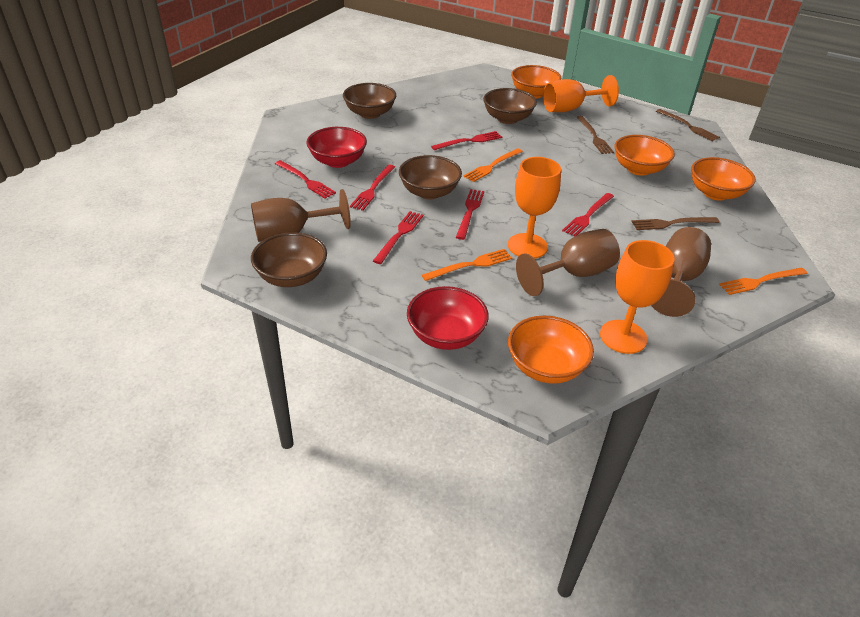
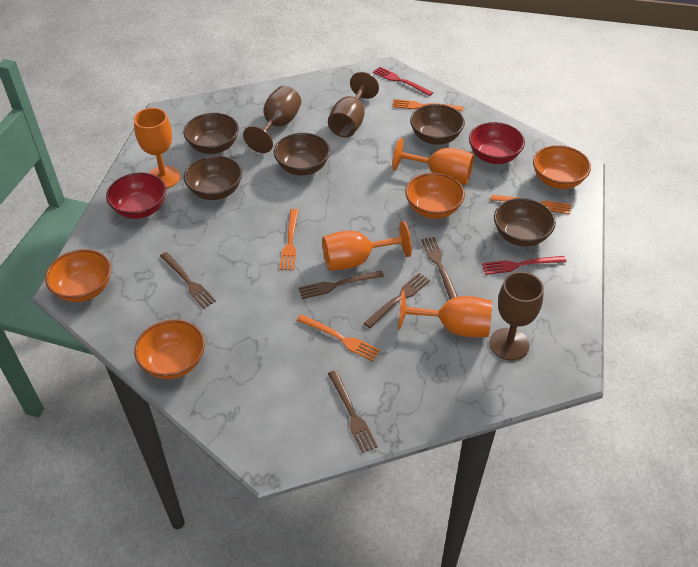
brown bowl: 4 -> 5
brown fork: 3 -> 5
orange fork: 3 -> 4
orange goblet: 3 -> 4
red fork: 6 -> 2

